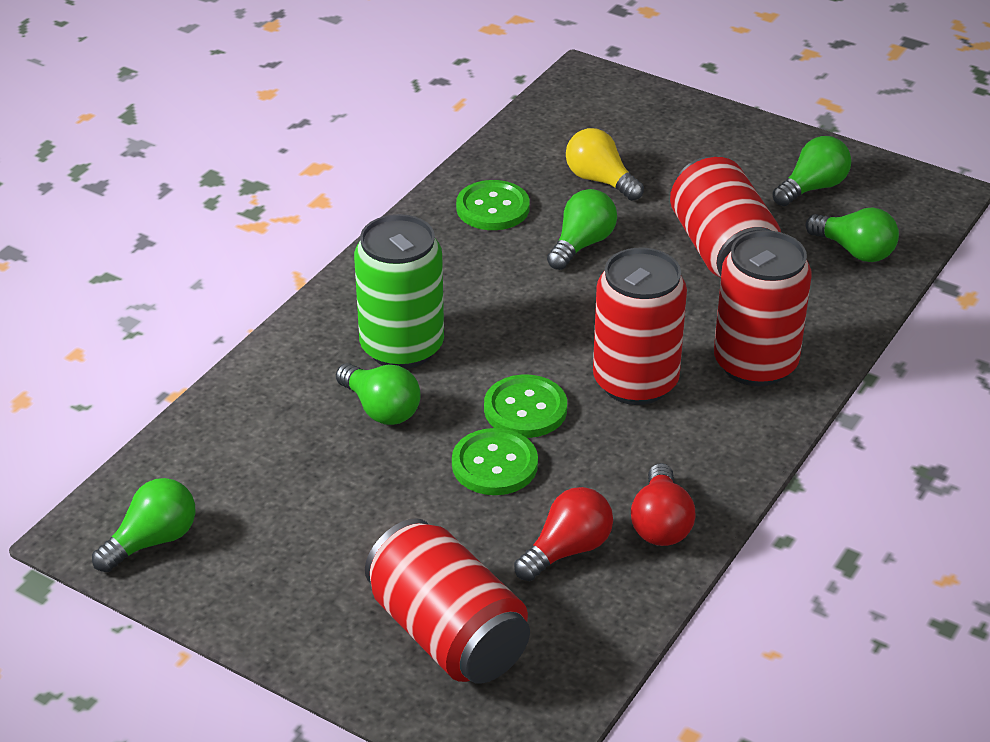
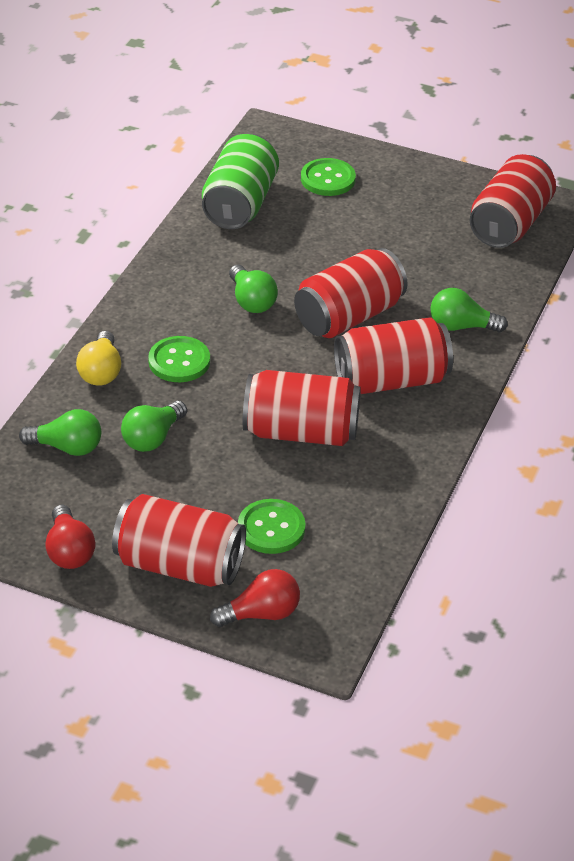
green light bulb: 5 -> 4
red can: 4 -> 5

